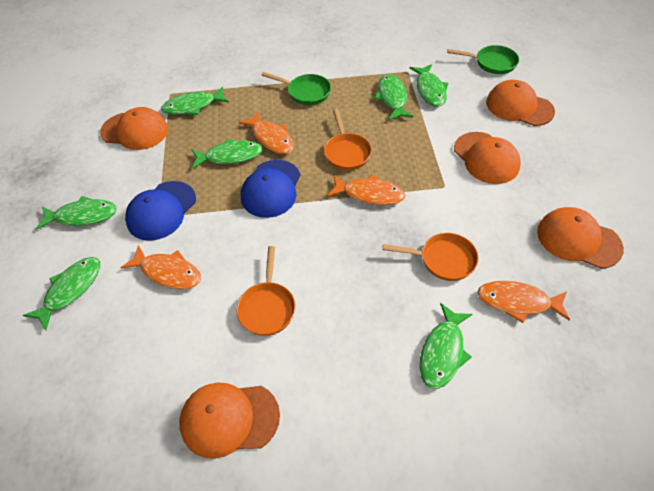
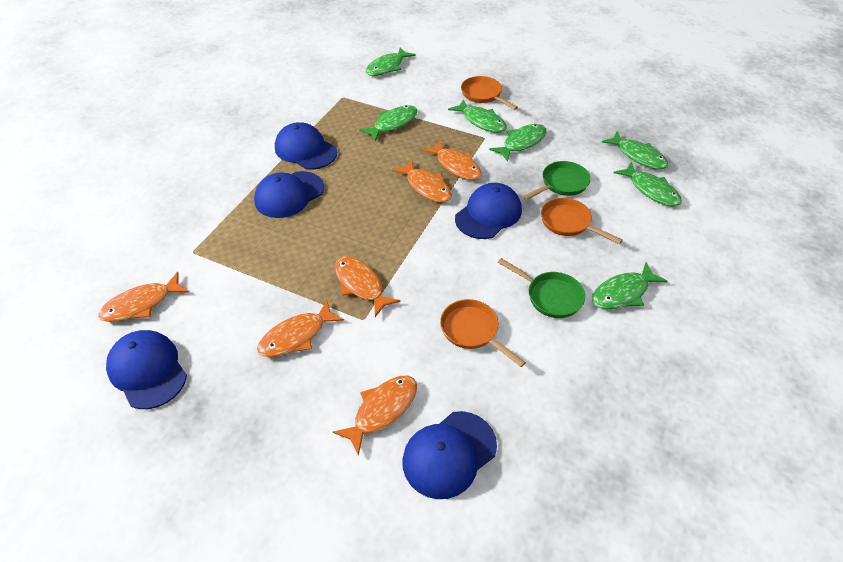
blue cap: 2 -> 5
orange cap: 5 -> 0
orange fish: 4 -> 6

